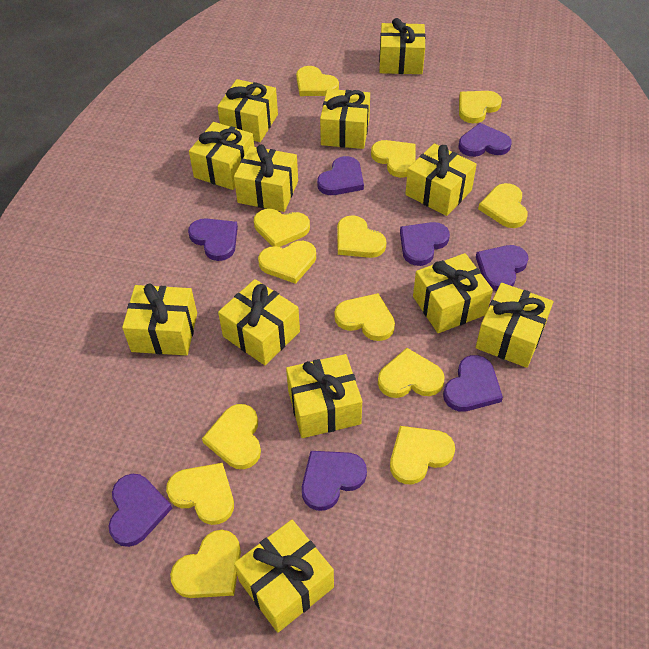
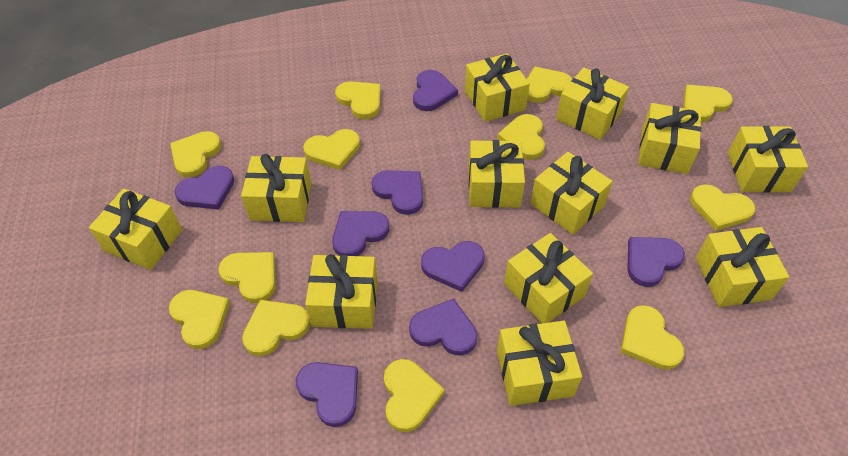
yellow heart: 13 -> 12

